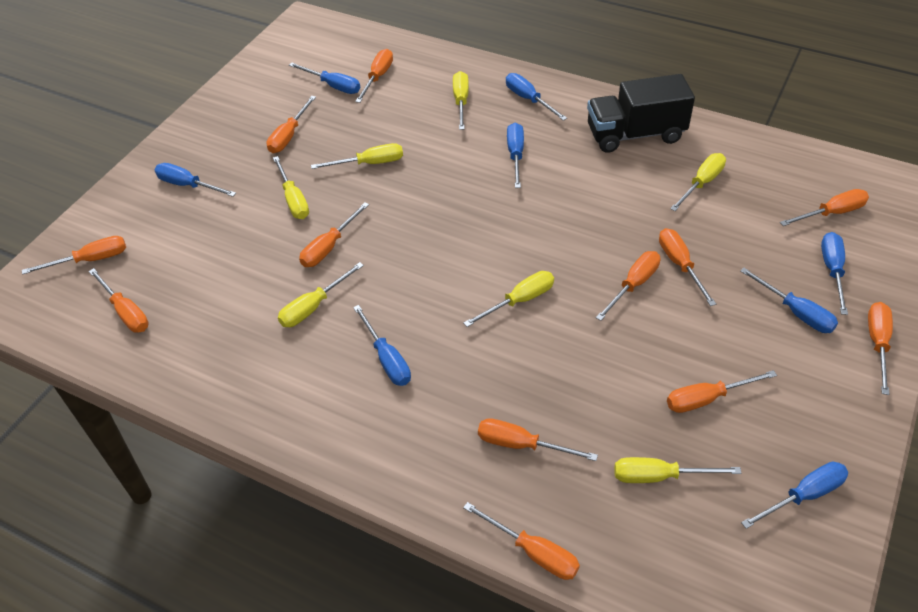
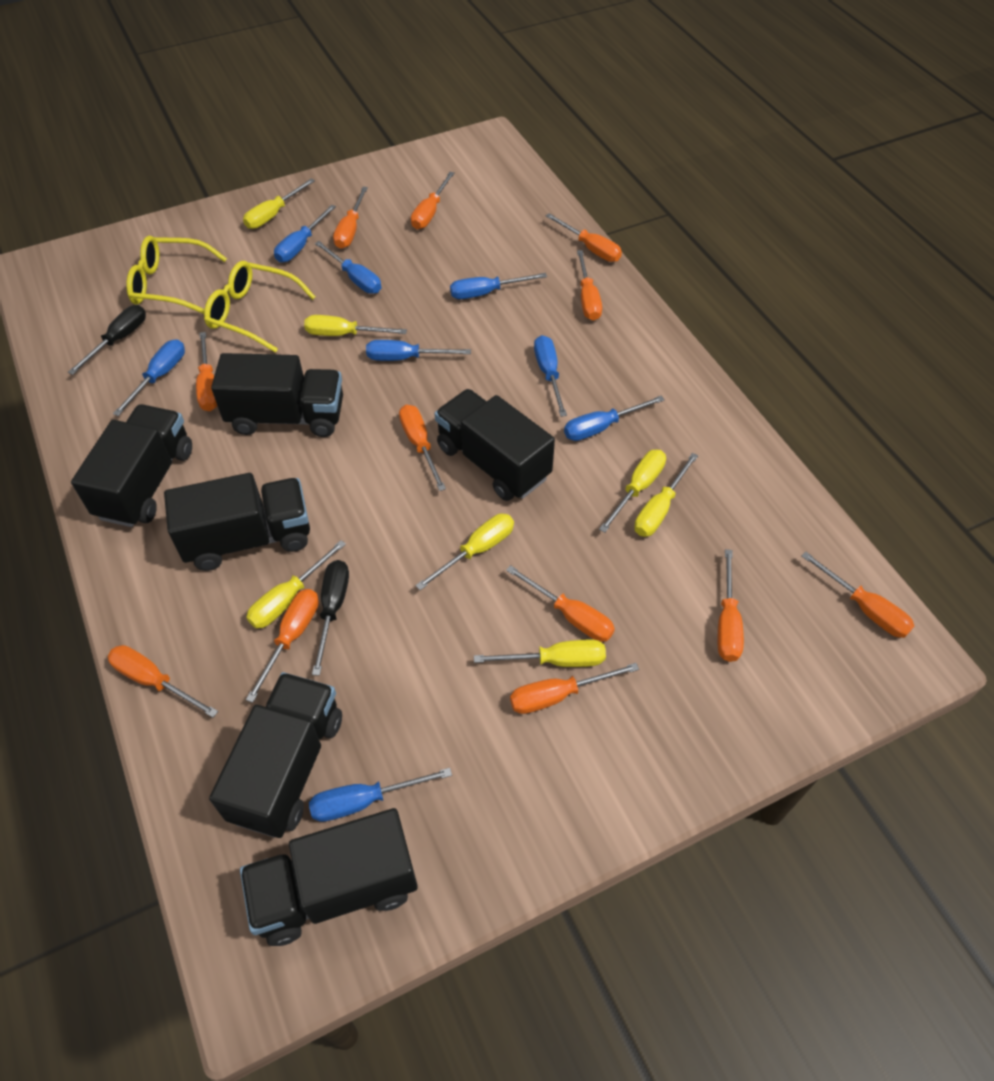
black screwdriver: 0 -> 2
black truck: 1 -> 6
yellow glasses: 0 -> 2

